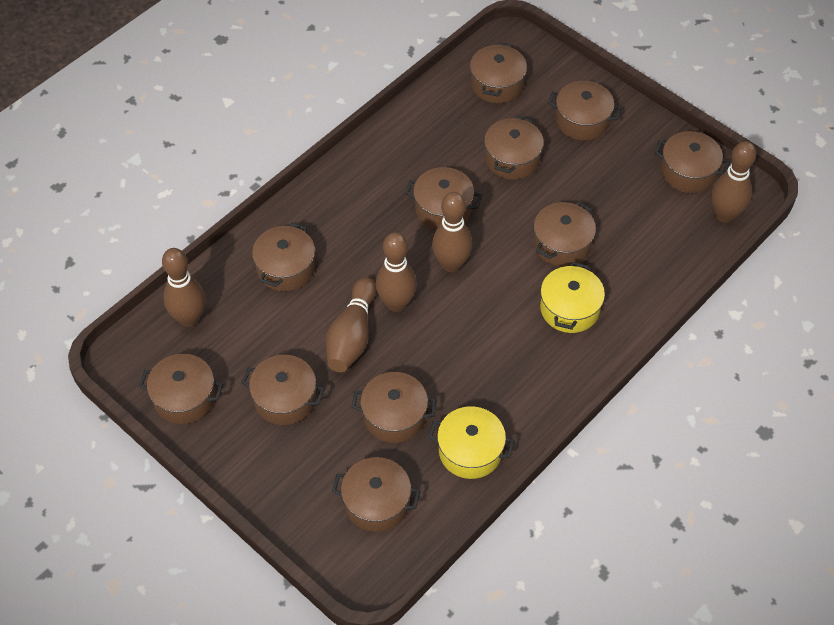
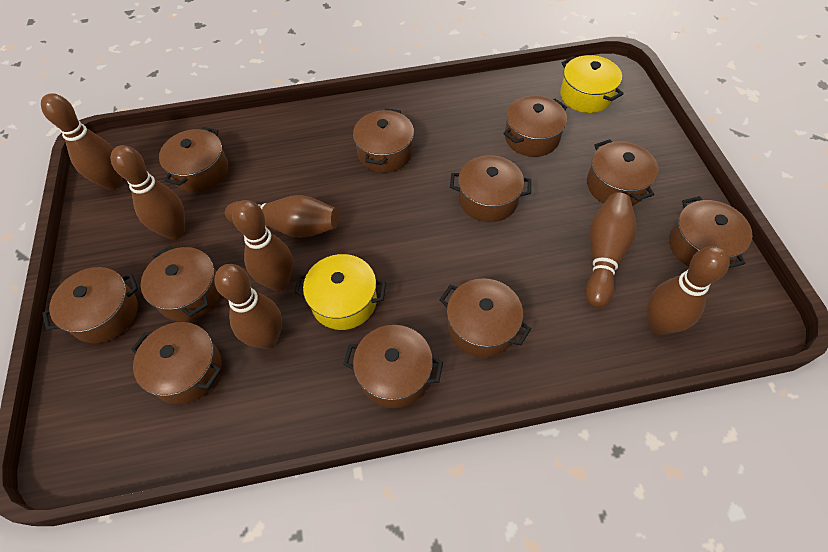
brown bowling pin: 5 -> 7

